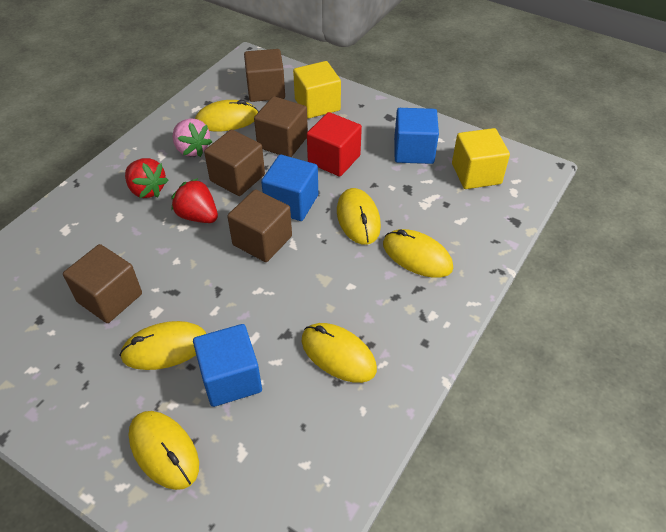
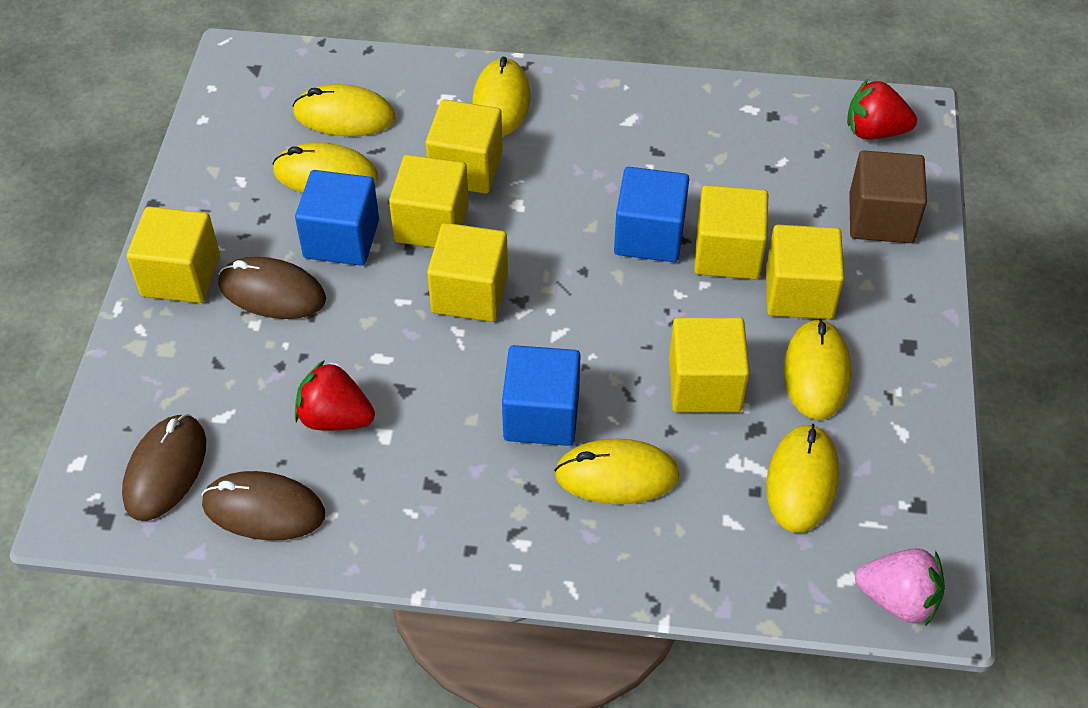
brown cube: 5 -> 1
brown mouse: 0 -> 3
red cube: 1 -> 0
yellow cube: 2 -> 7

